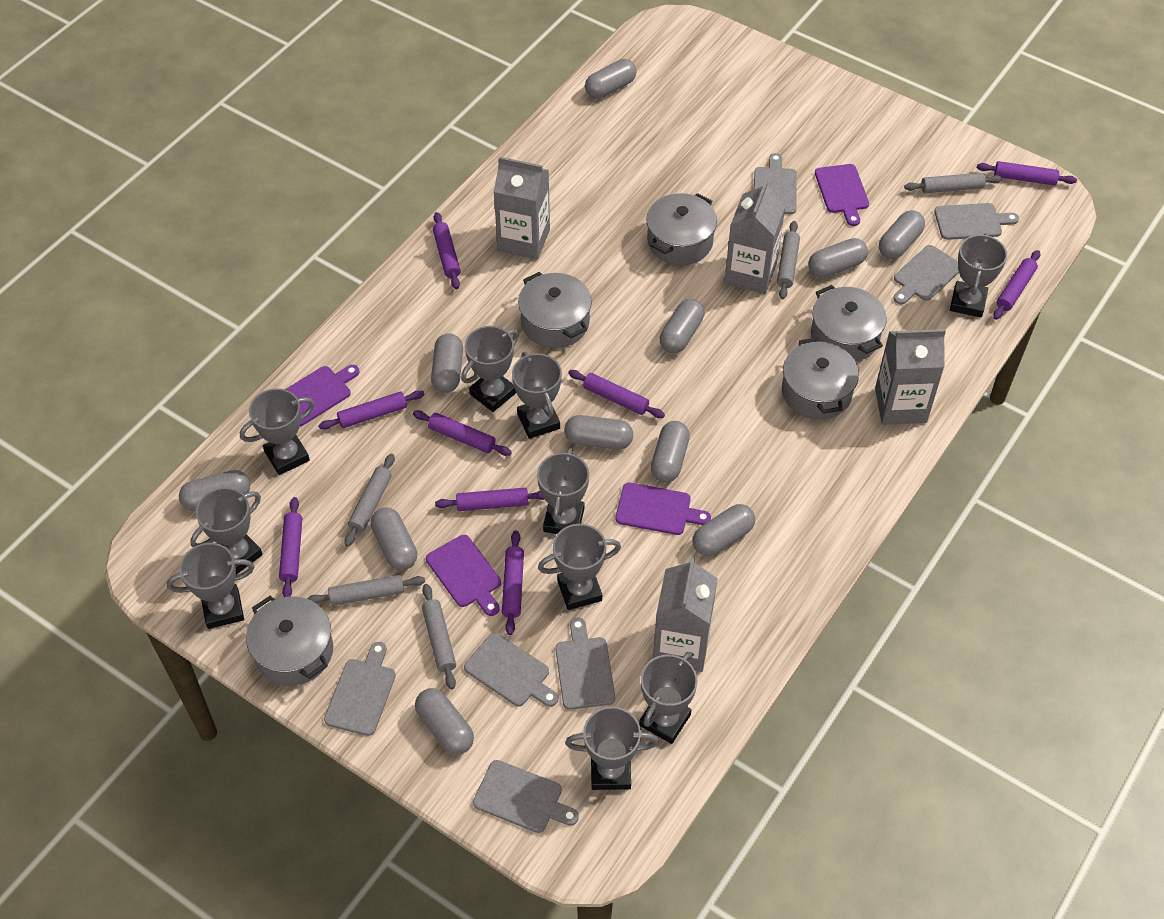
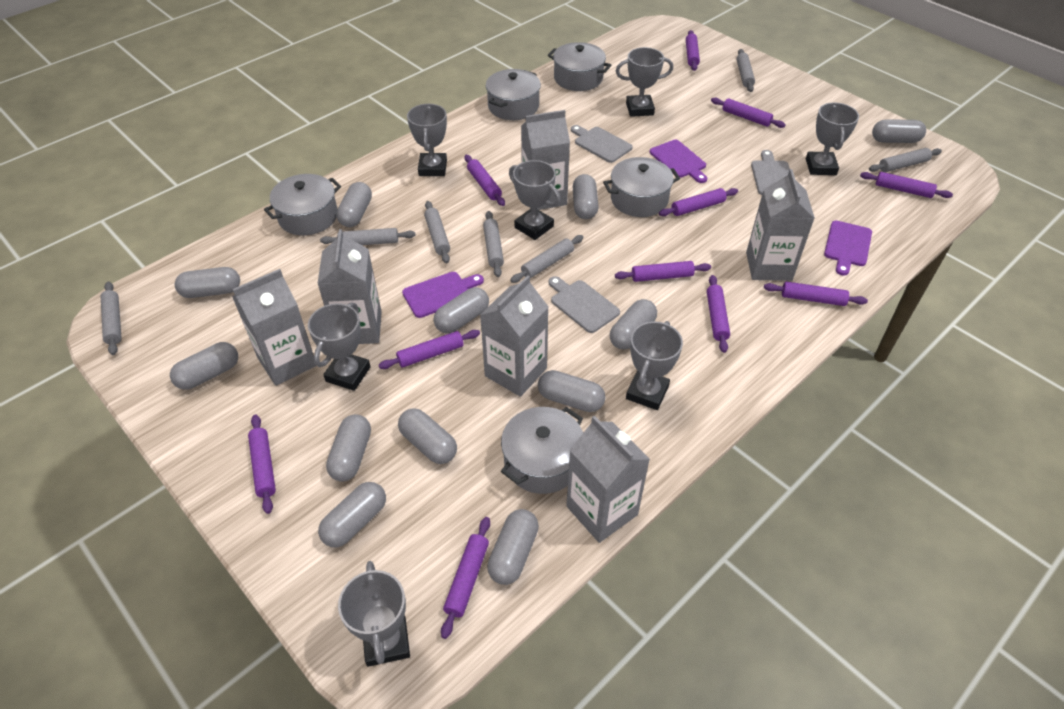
grey capsule: 11 -> 12
grey carton: 4 -> 6
grey cutting board: 7 -> 3
grey rolling pin: 5 -> 7
grey trophy: 10 -> 7
purple cutting board: 4 -> 3
purple rolling pin: 9 -> 11

